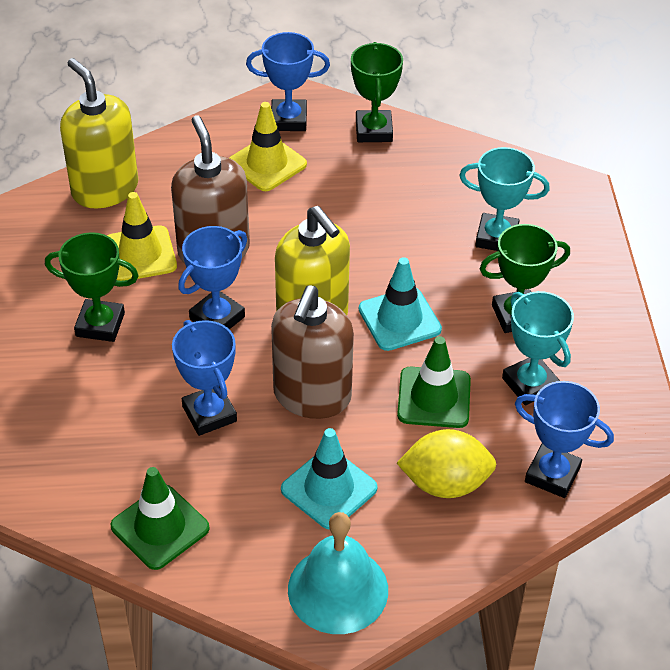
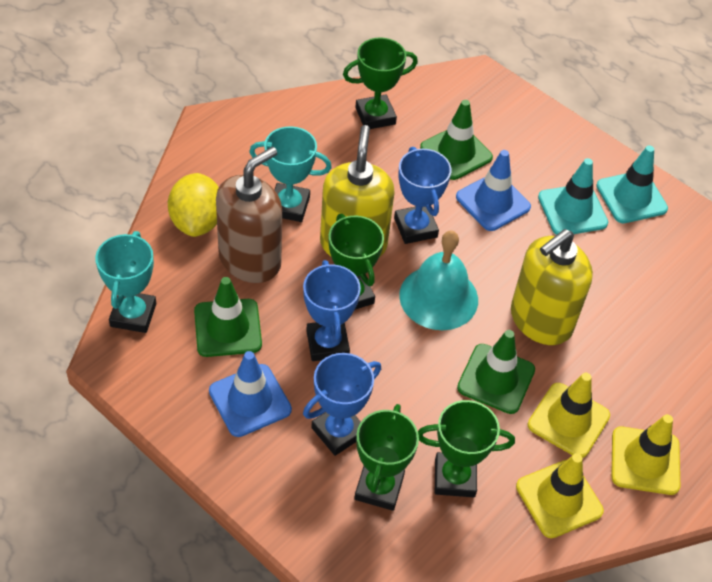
blue traffic cone: 0 -> 2
blue trophy: 4 -> 3
brown soap dispenser: 2 -> 1
green traffic cone: 2 -> 3
green trophy: 3 -> 4
yellow traffic cone: 2 -> 3

